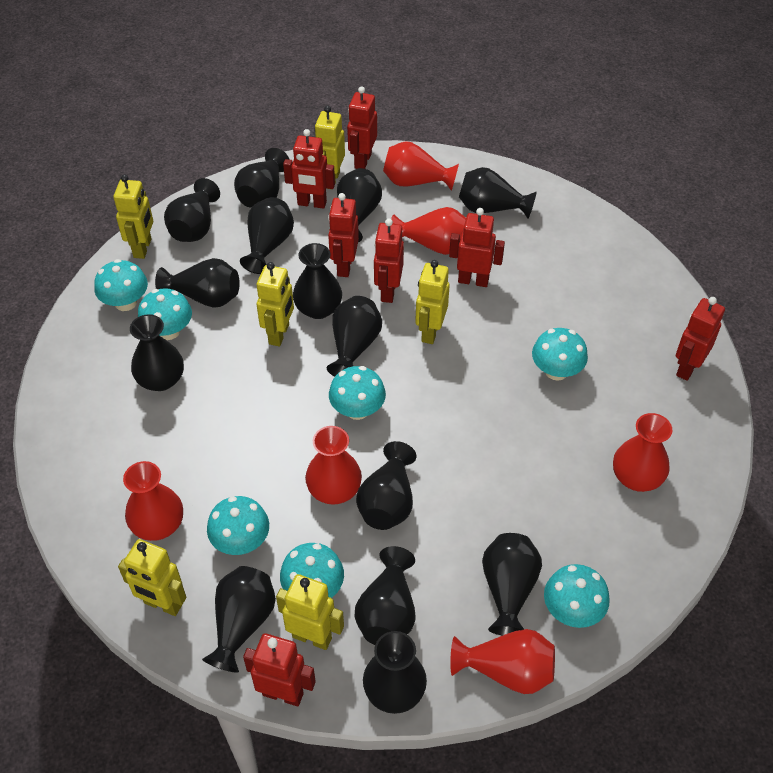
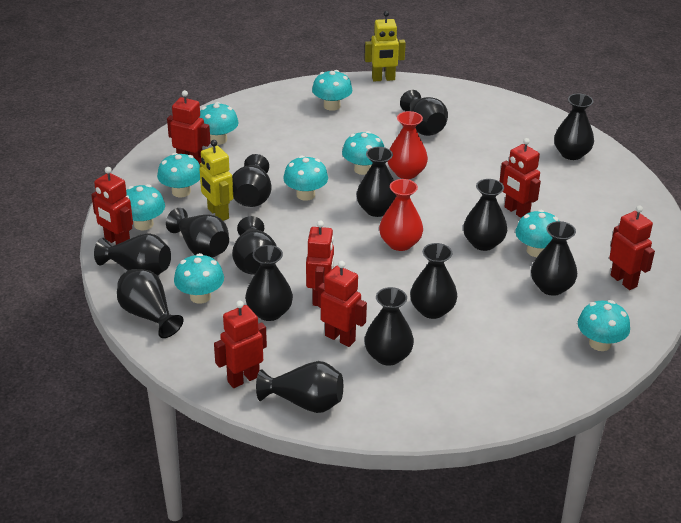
red vase: 6 -> 2
turquoise mushroom: 7 -> 9
yellow robot: 6 -> 2

